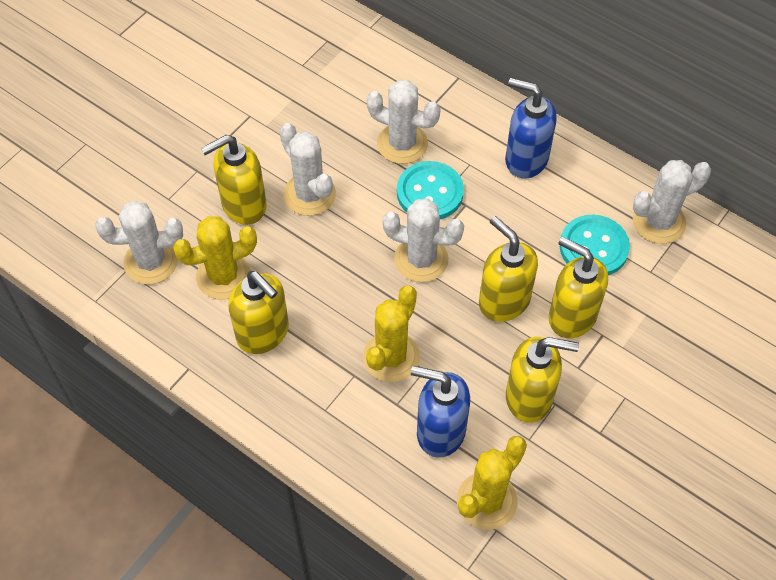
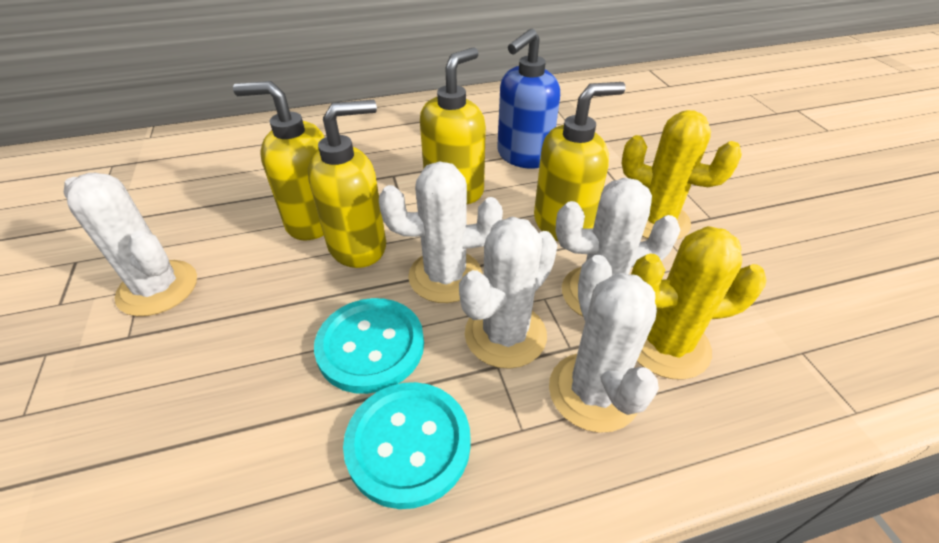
blue soap dispenser: 2 -> 1
yellow cactus: 3 -> 2
yellow soap dispenser: 5 -> 4

